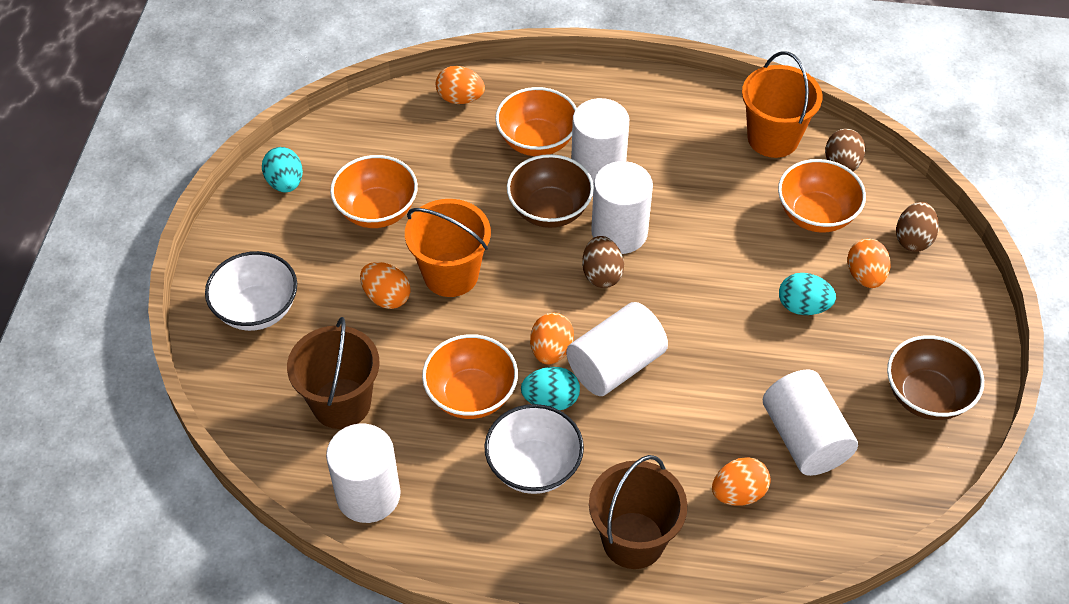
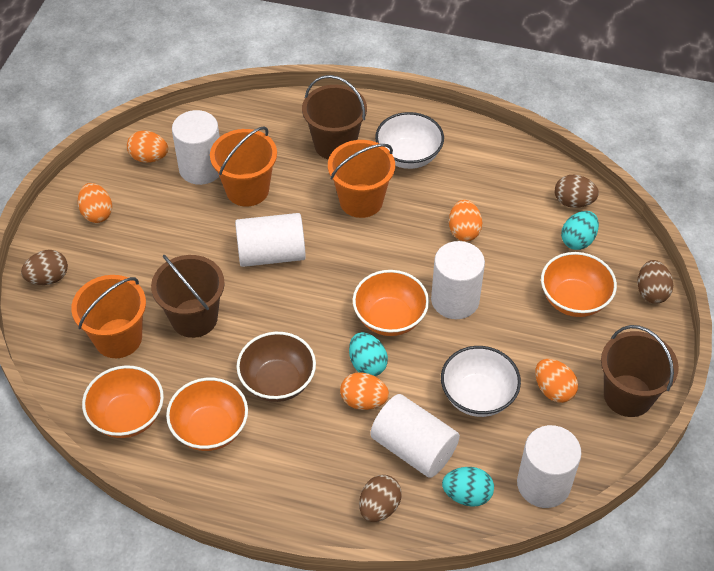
brown bowl: 2 -> 1
brown bucket: 2 -> 3
brown egg: 3 -> 4
orange bucket: 2 -> 3

